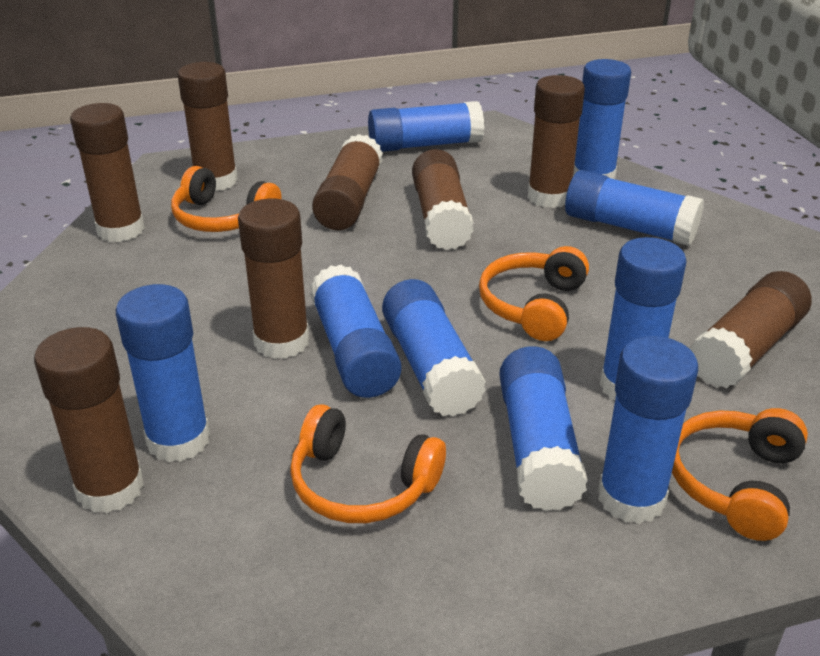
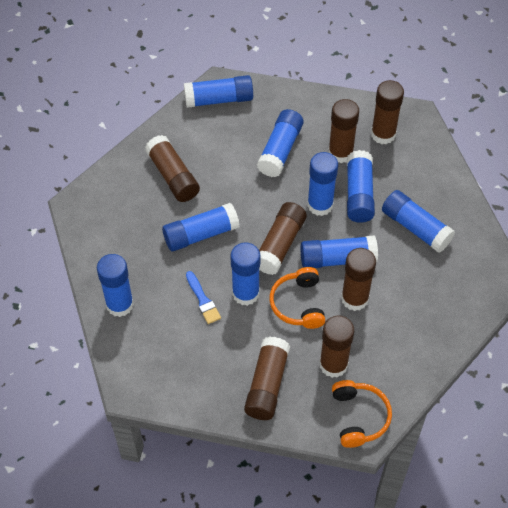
blue brush: 0 -> 1
brown glue stick: 8 -> 7
orange headphones: 4 -> 2

